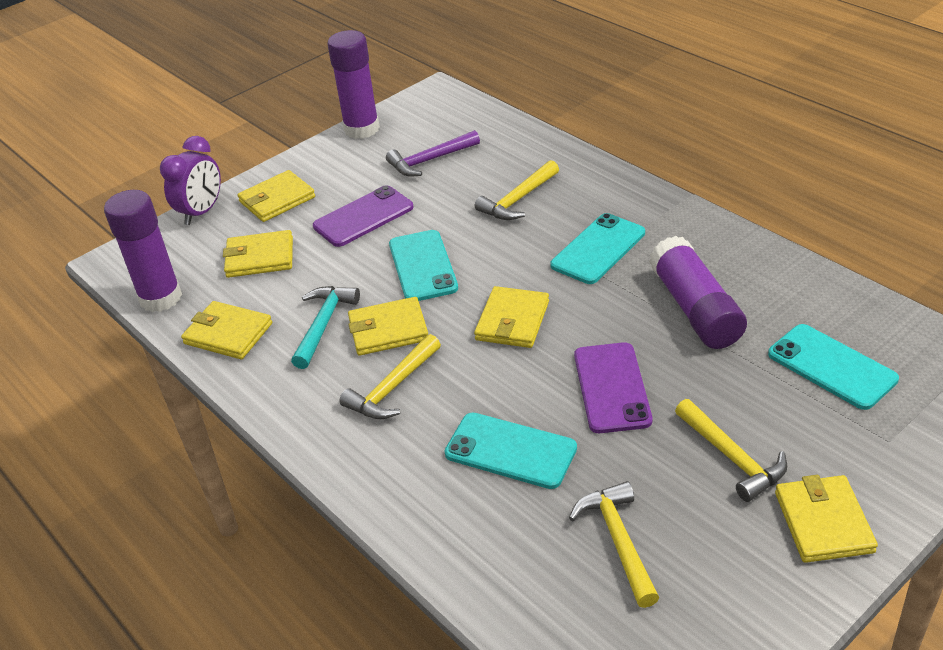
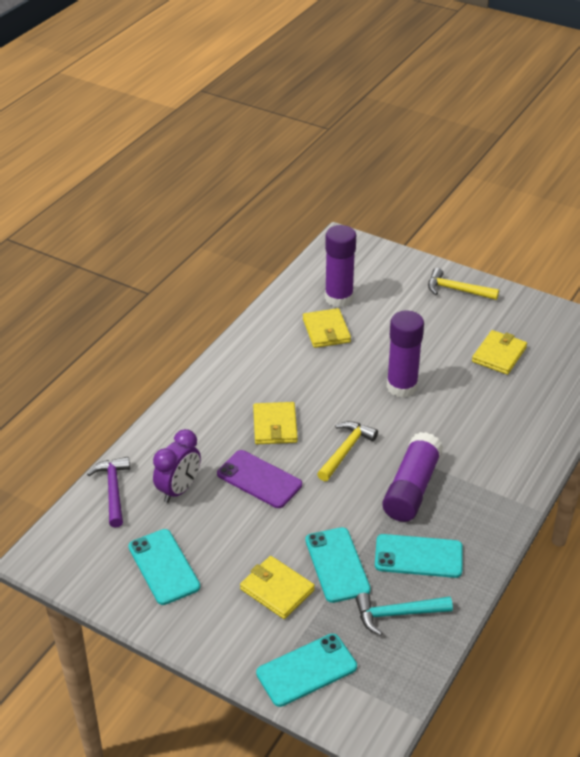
purple phone: 2 -> 1
yellow hammer: 4 -> 2
yellow wallet: 6 -> 4

